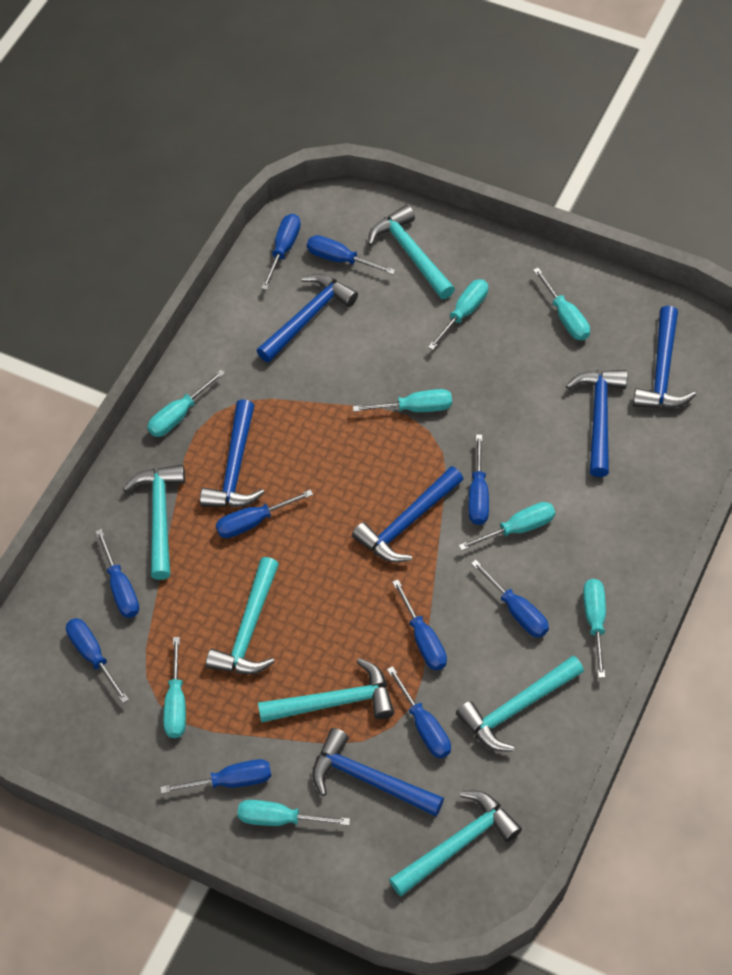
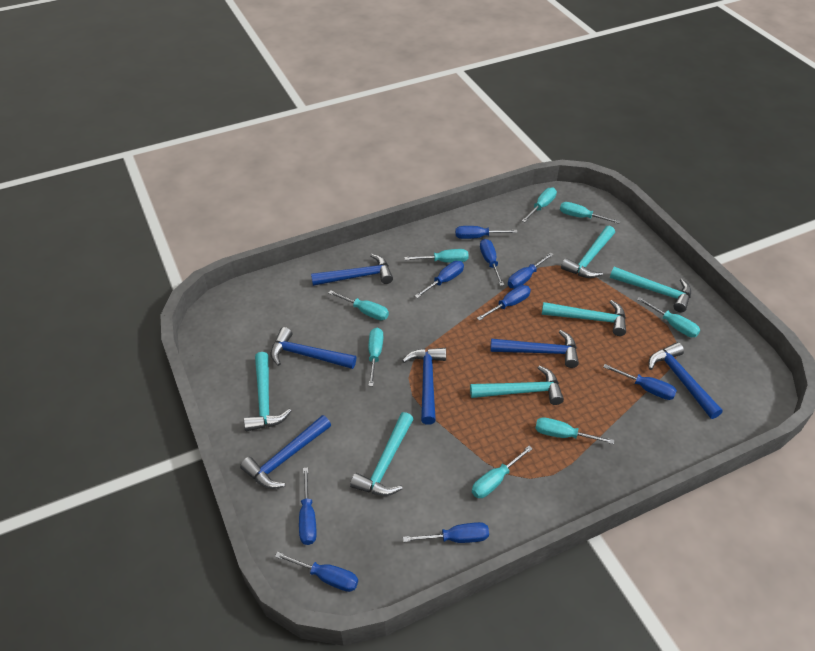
blue screwdriver: 10 -> 9

